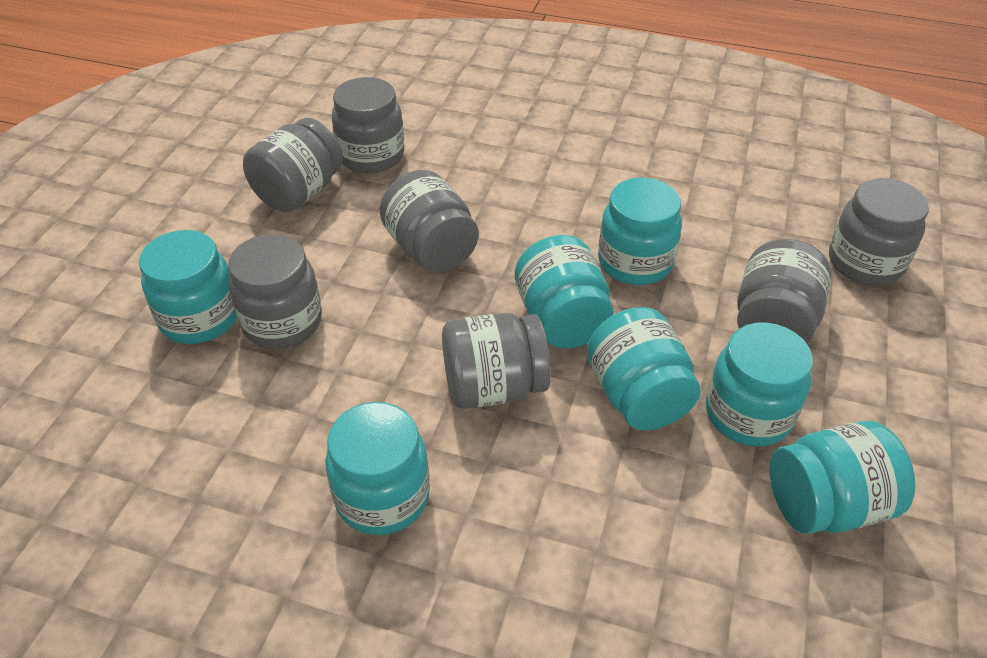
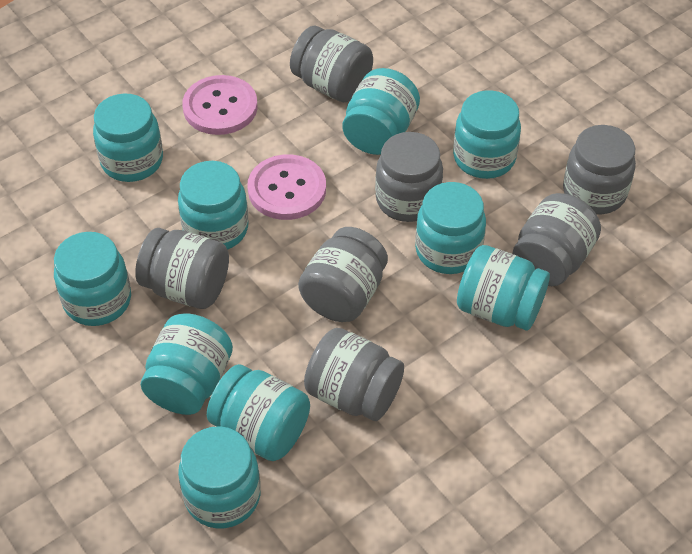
pink button: 0 -> 2
turquoise jar: 7 -> 10

